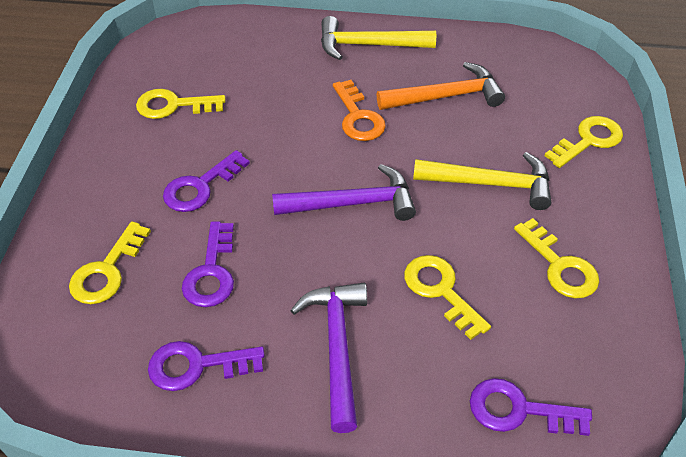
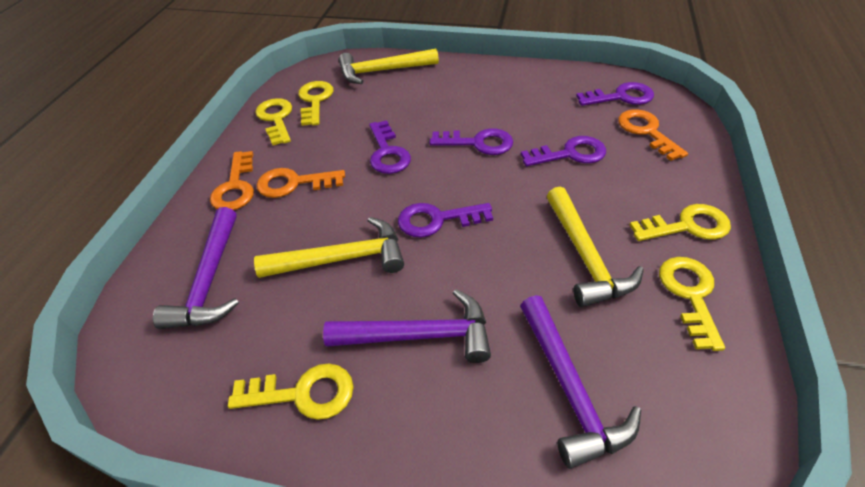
orange hammer: 1 -> 0
orange key: 1 -> 3
purple hammer: 2 -> 3
purple key: 4 -> 5
yellow hammer: 2 -> 3

